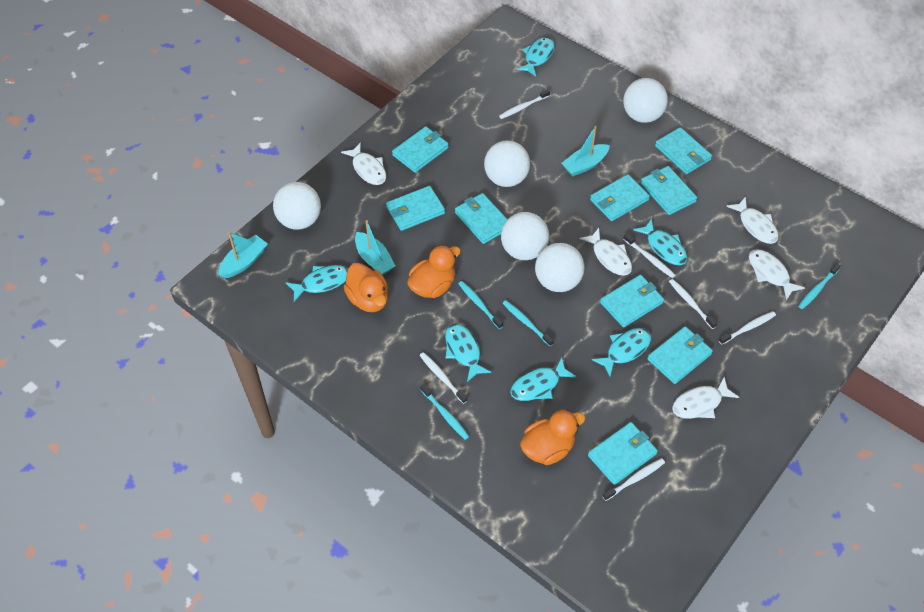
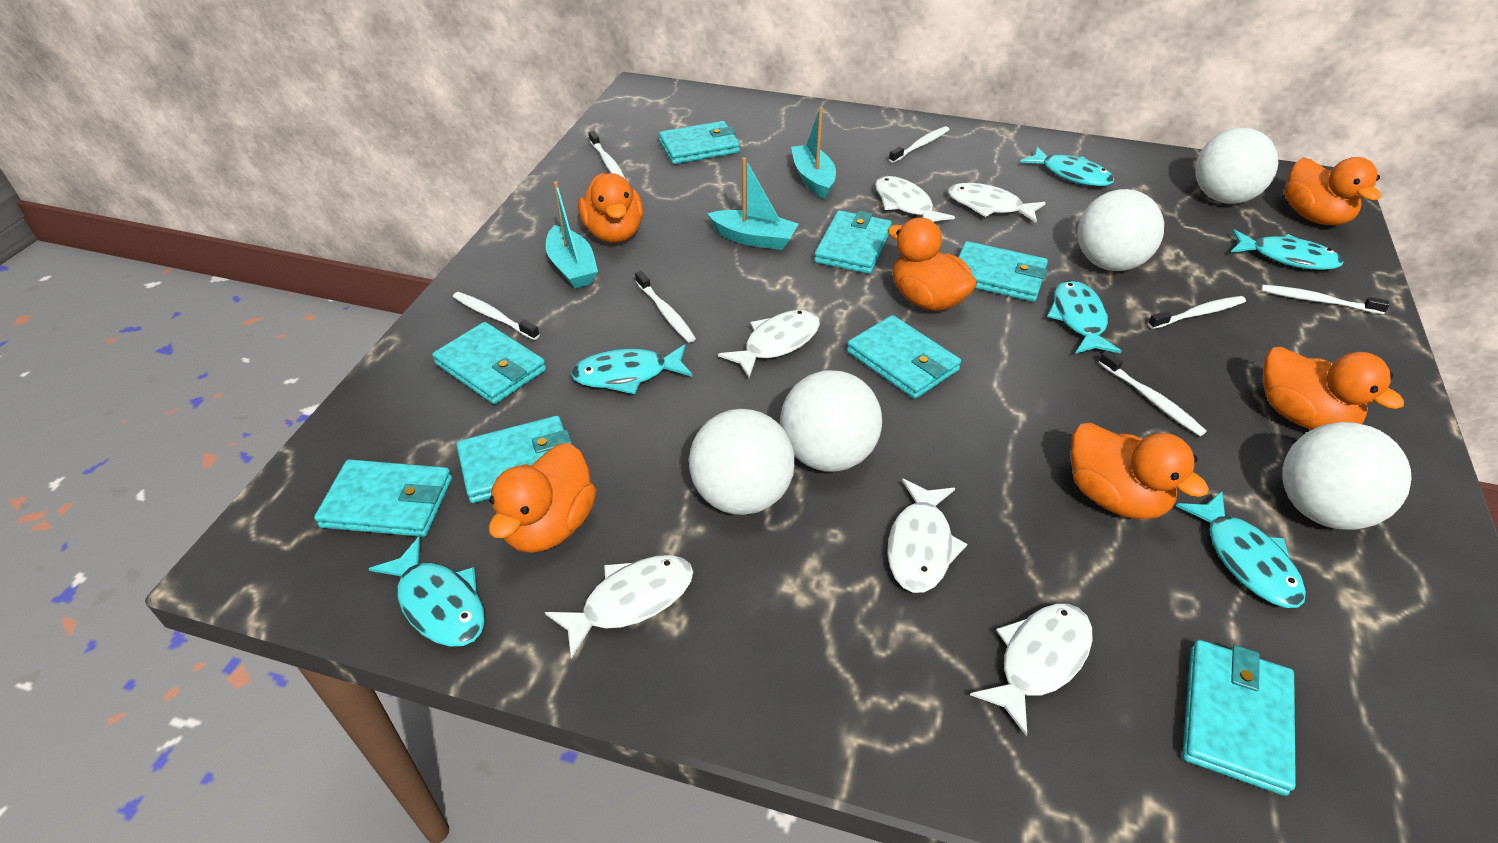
orange duck: 3 -> 6
turquoise toothbrush: 4 -> 0
turquoise wallet: 9 -> 8
white fish: 5 -> 6
white toothbrush: 6 -> 7

